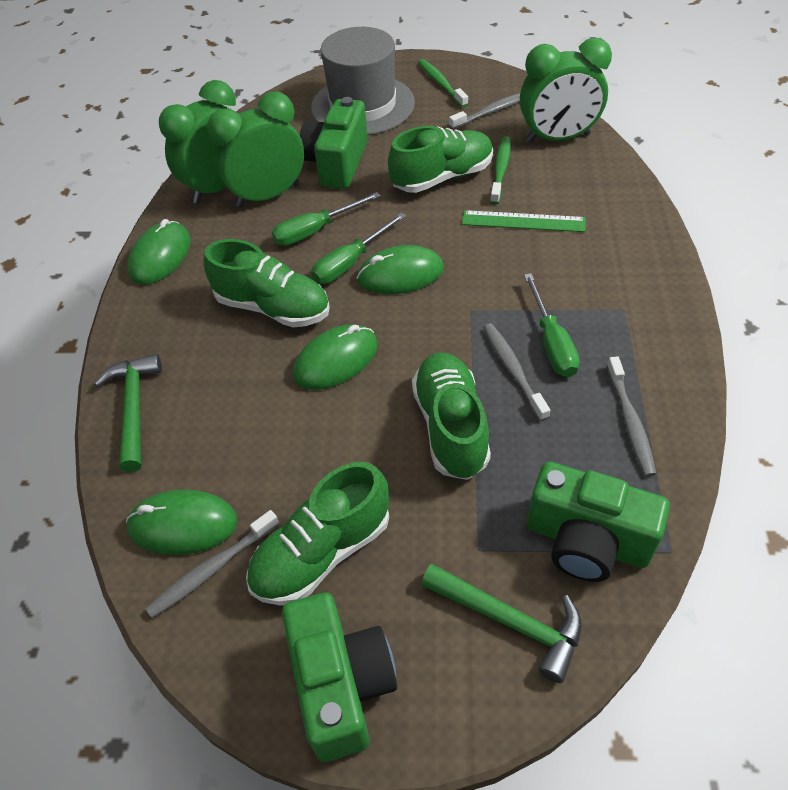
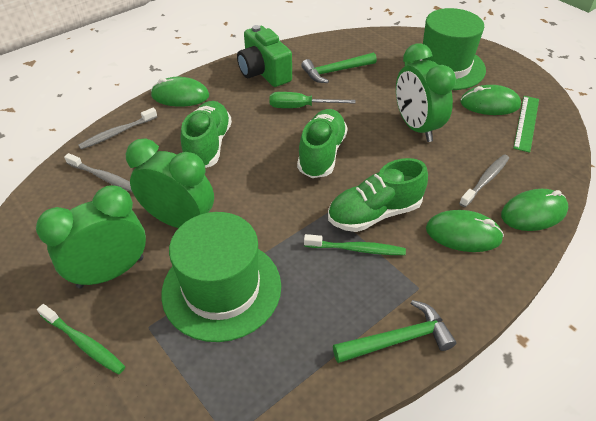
green camera: 3 -> 1
green hat: 0 -> 2
green screwdriver: 3 -> 1
green shoe: 4 -> 3
grey hat: 1 -> 0
grey toothbrush: 4 -> 3

